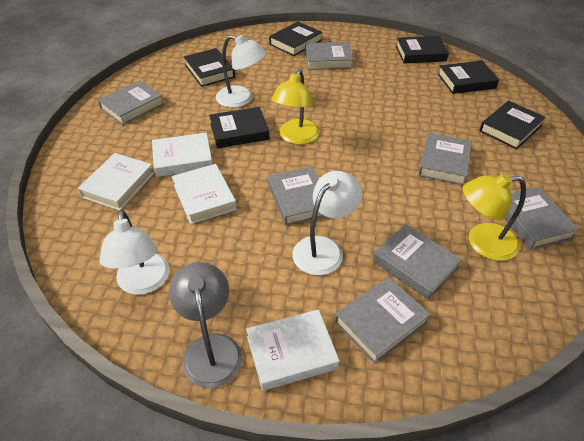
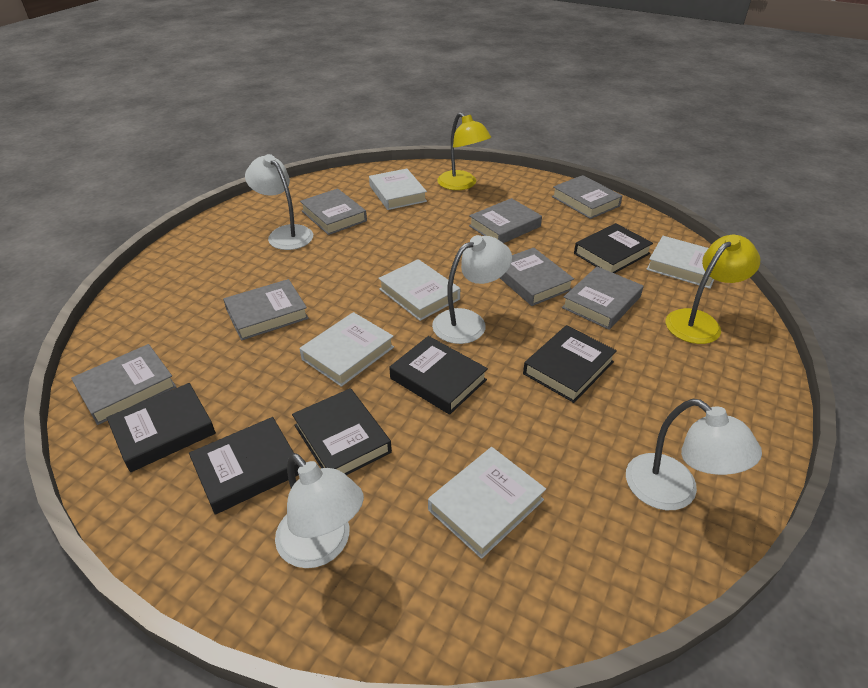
grey lamp: 1 -> 0
white book: 4 -> 5
white lamp: 3 -> 4

